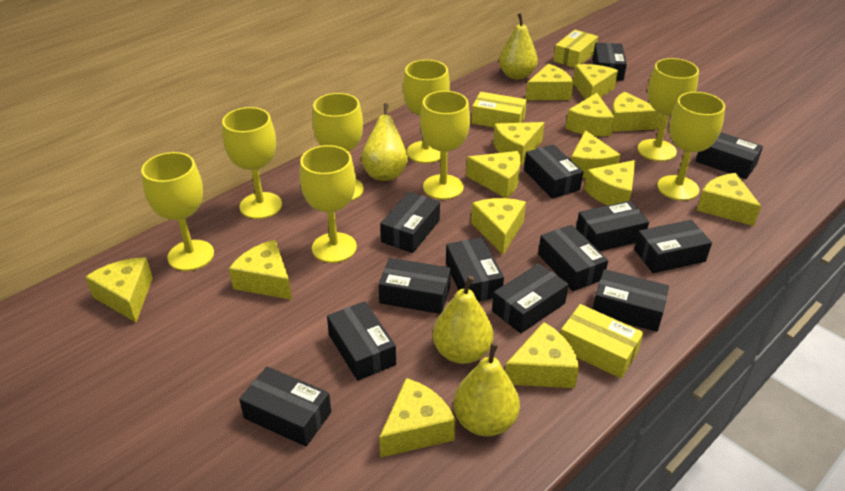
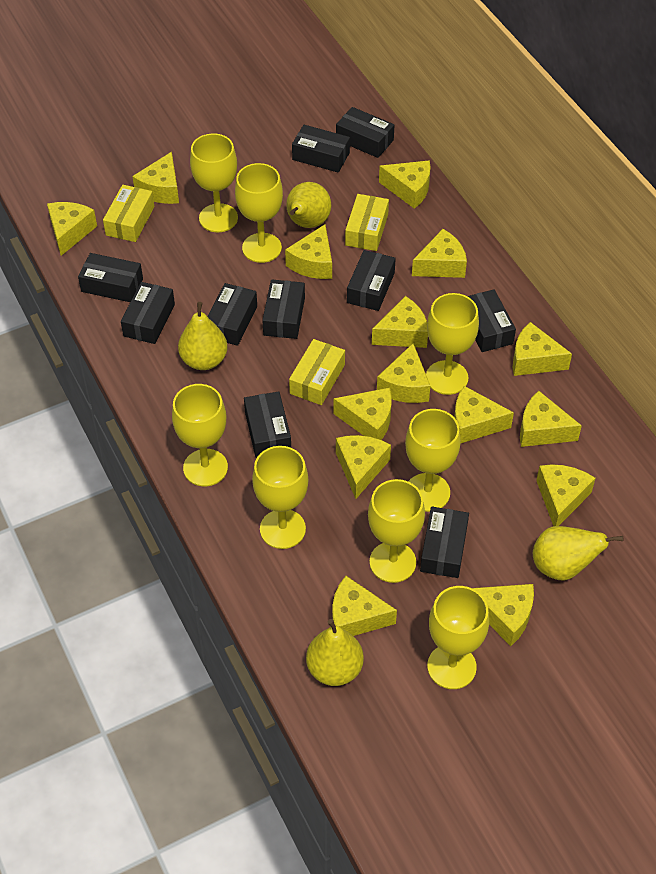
black box: 13 -> 10
yellow cheese: 14 -> 15

